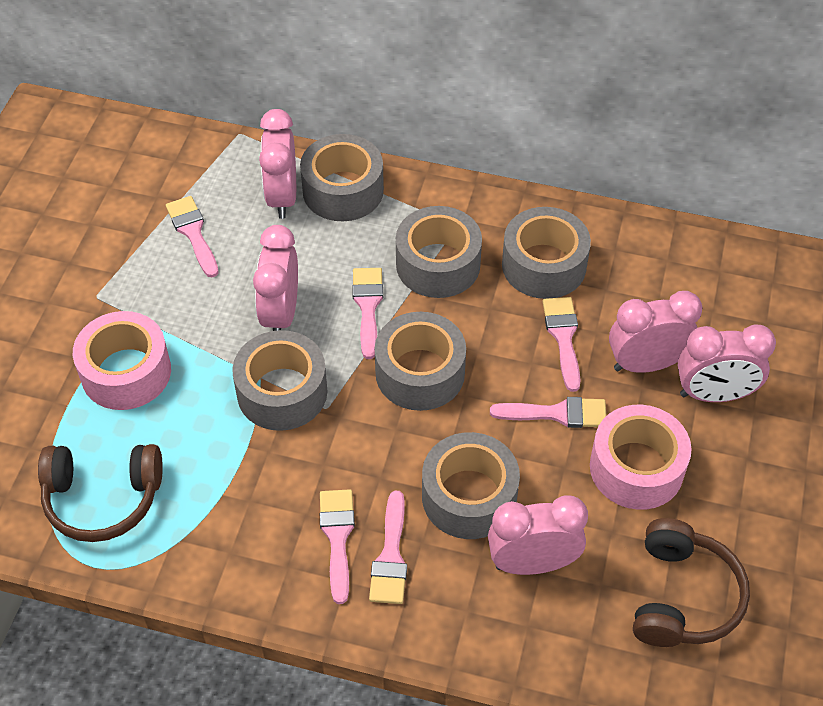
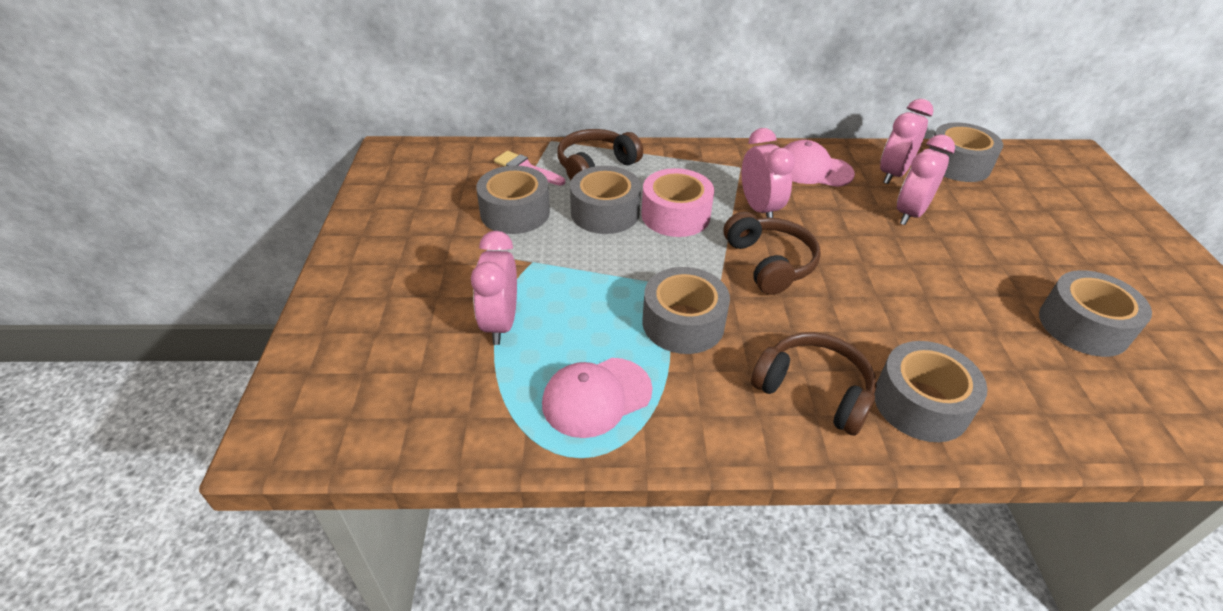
brown headphones: 2 -> 3
pink brush: 6 -> 1
pink cap: 0 -> 2
pink clock: 5 -> 4
pink tape: 2 -> 1

